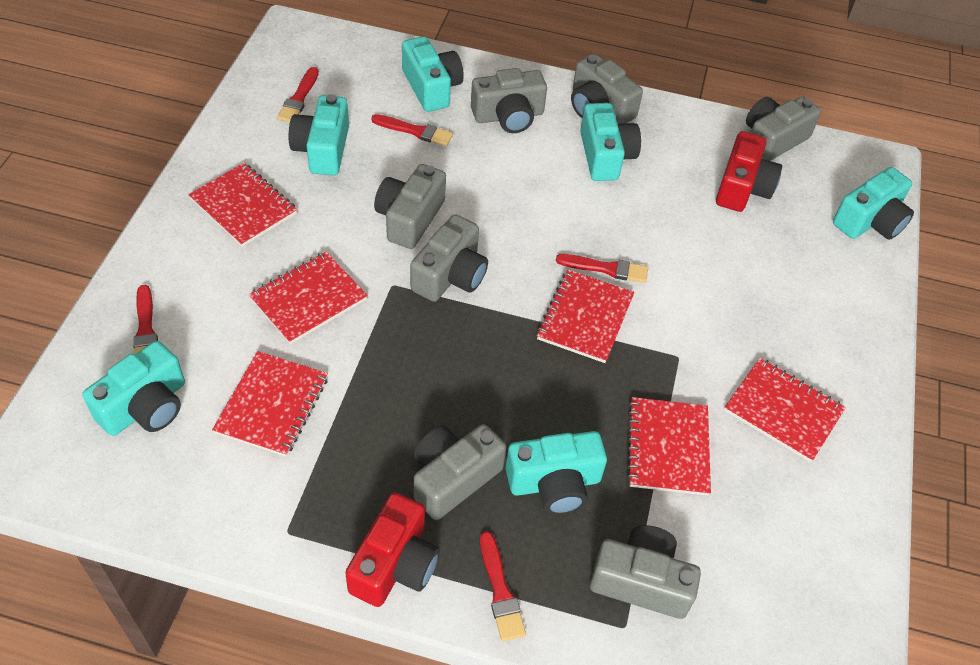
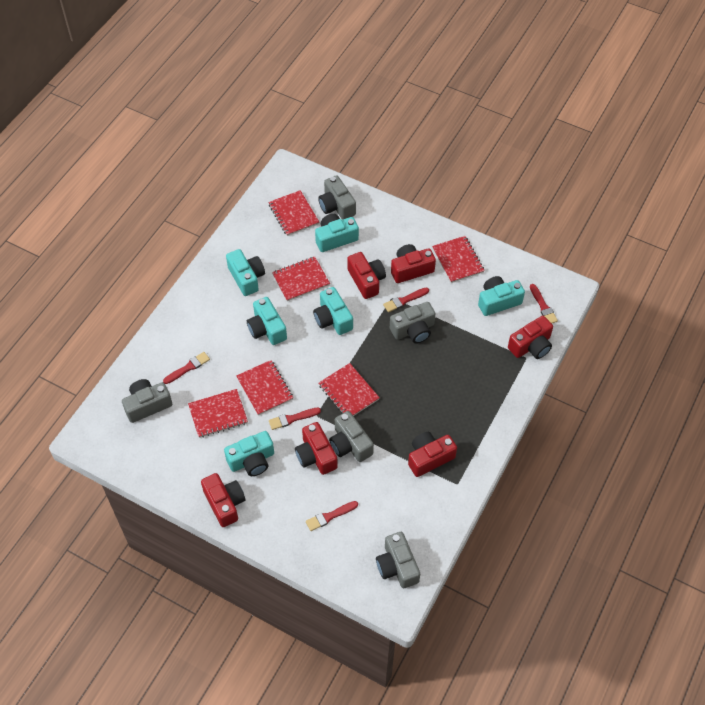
grey camera: 7 -> 5
red camera: 2 -> 6

